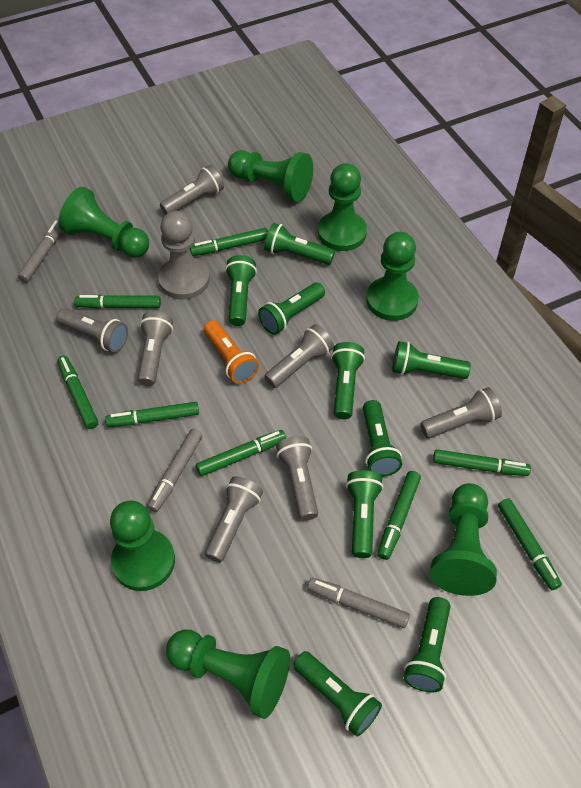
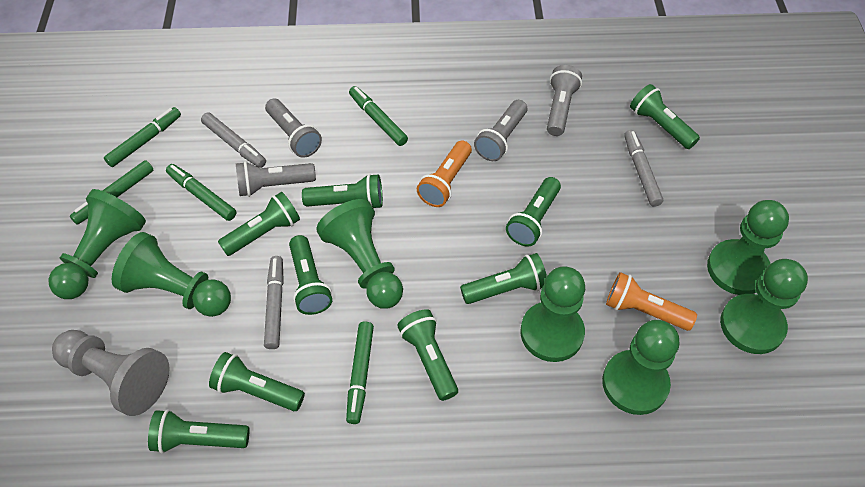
green marker: 8 -> 5
grey flashlight: 7 -> 4
orange flashlight: 1 -> 2

